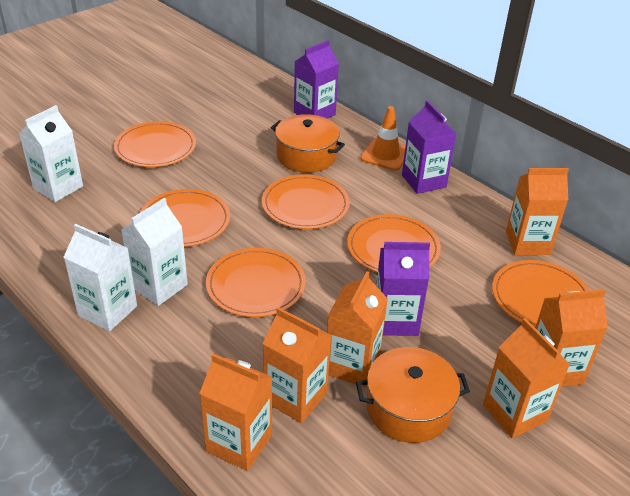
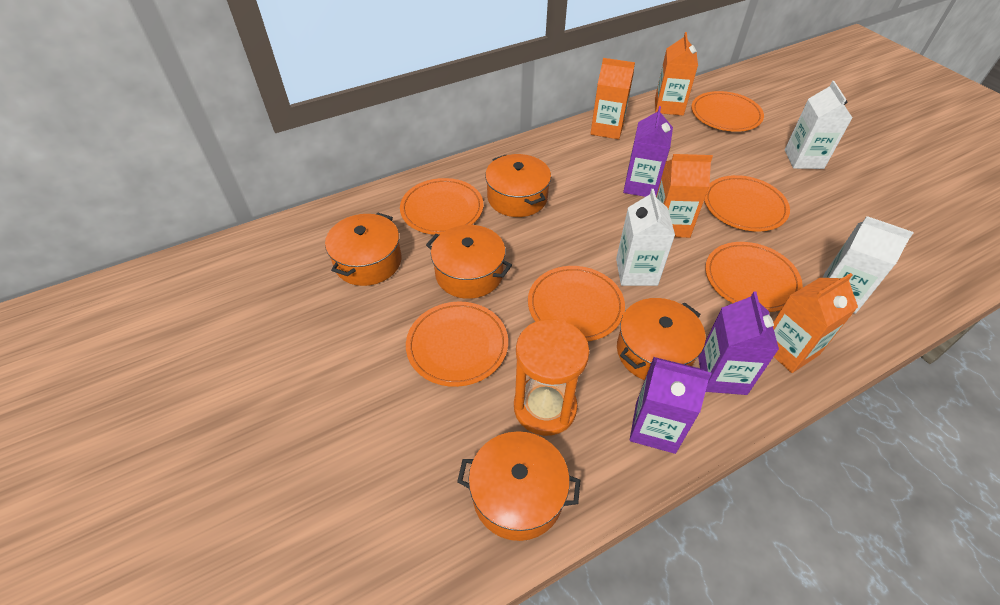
orange carton: 6 -> 4
orange hourglass: 0 -> 1
orange pot: 2 -> 5
orange traffic cone: 1 -> 0

